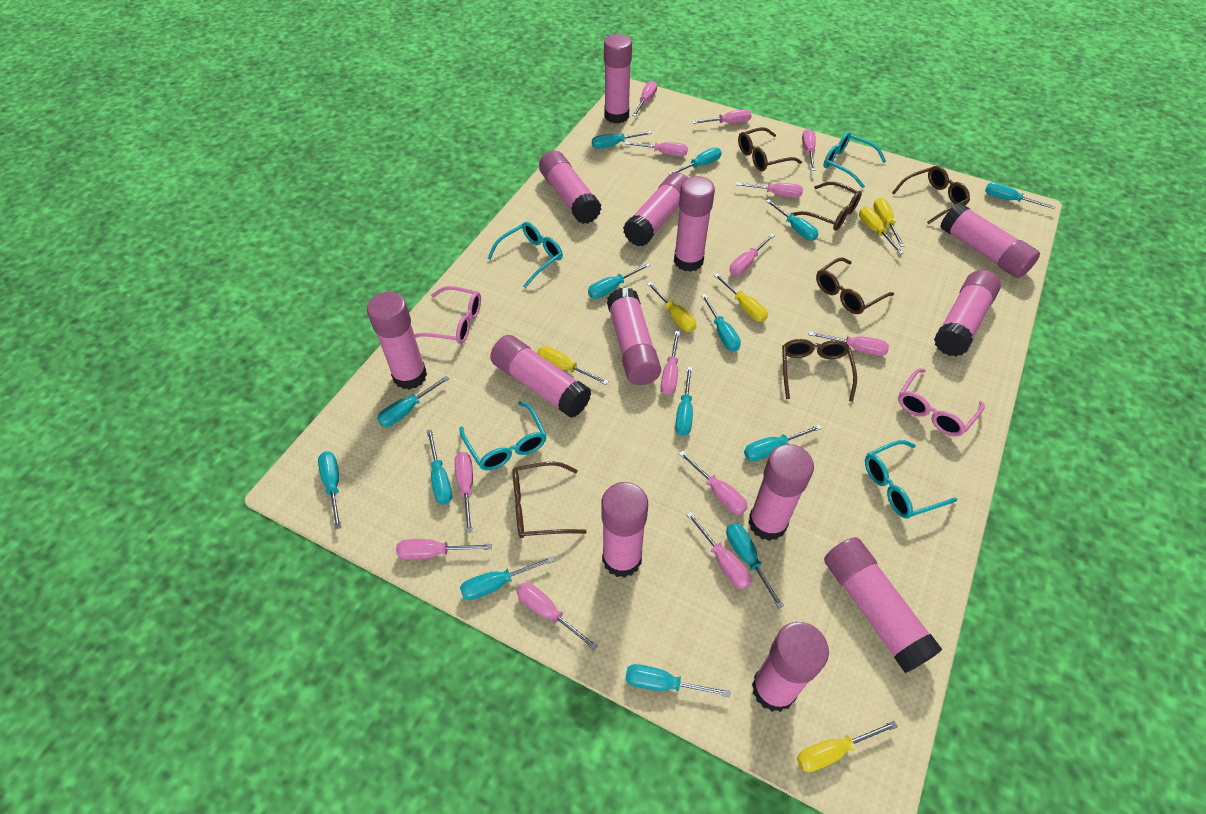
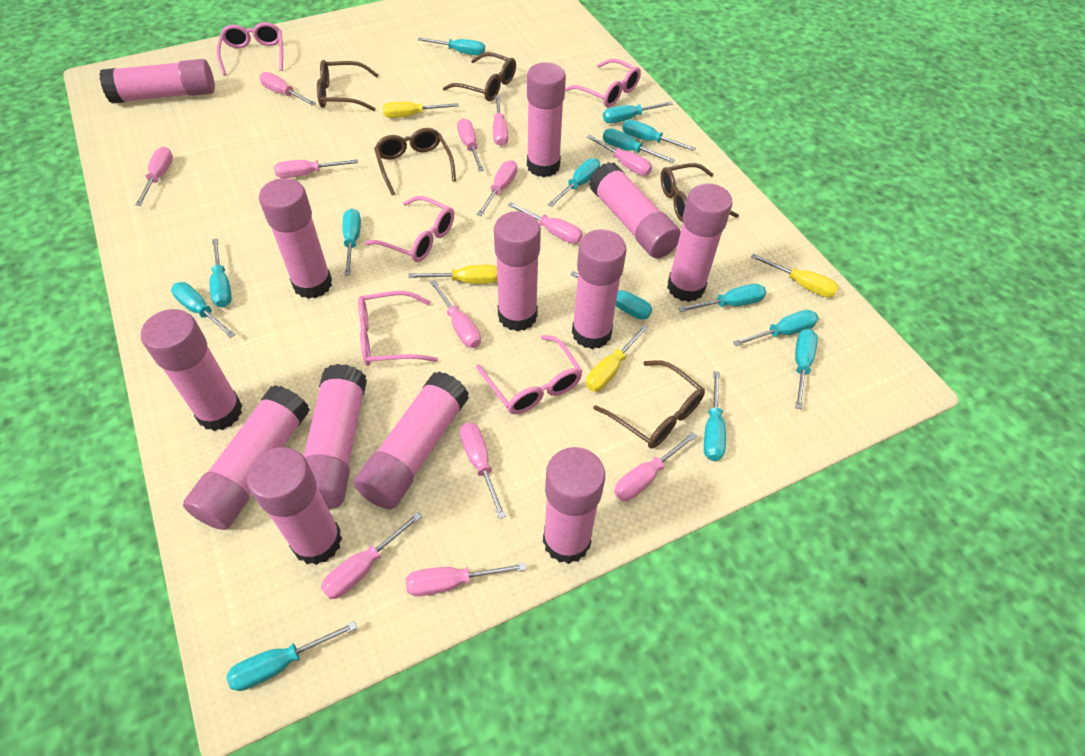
brown glasses: 6 -> 5
pink glasses: 2 -> 5
turquoise glasses: 4 -> 0
yellow screwdriver: 6 -> 4

